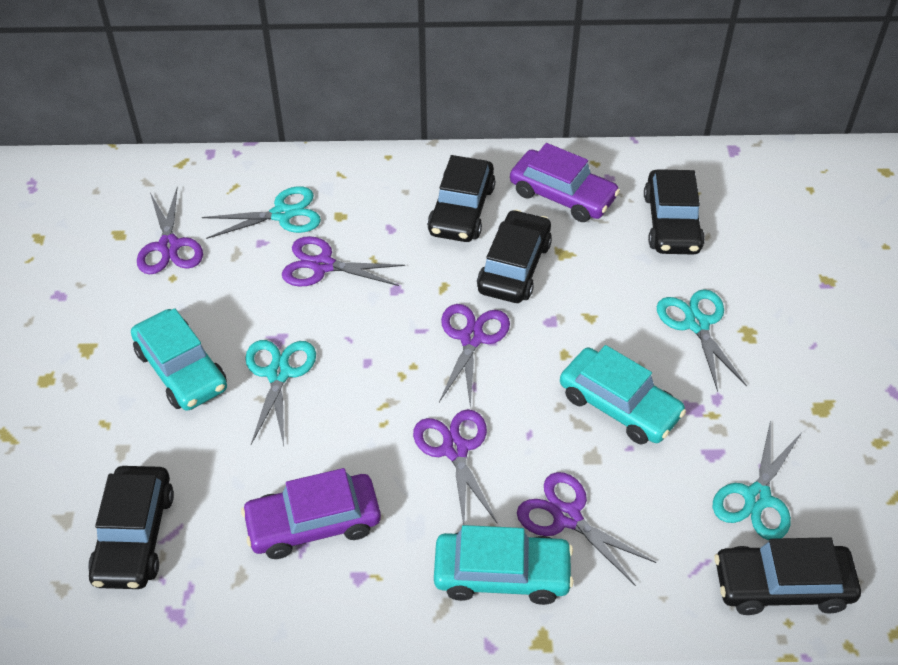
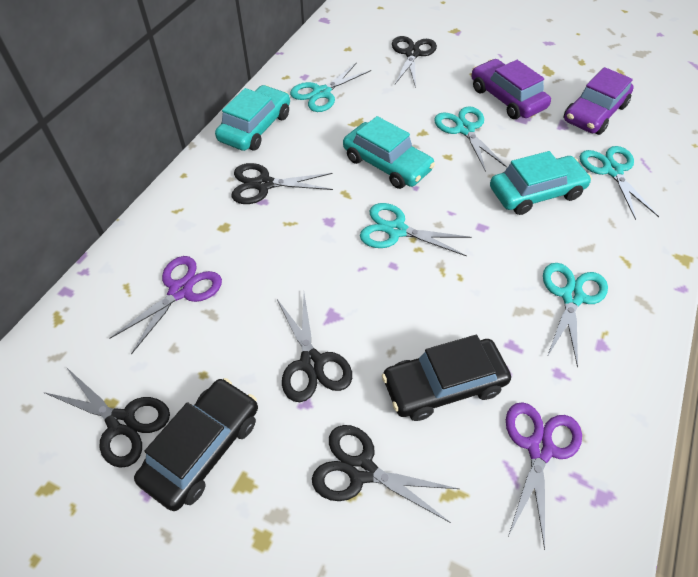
black car: 5 -> 2
black scissors: 0 -> 5
purple scissors: 5 -> 2
turquoise scissors: 4 -> 5

